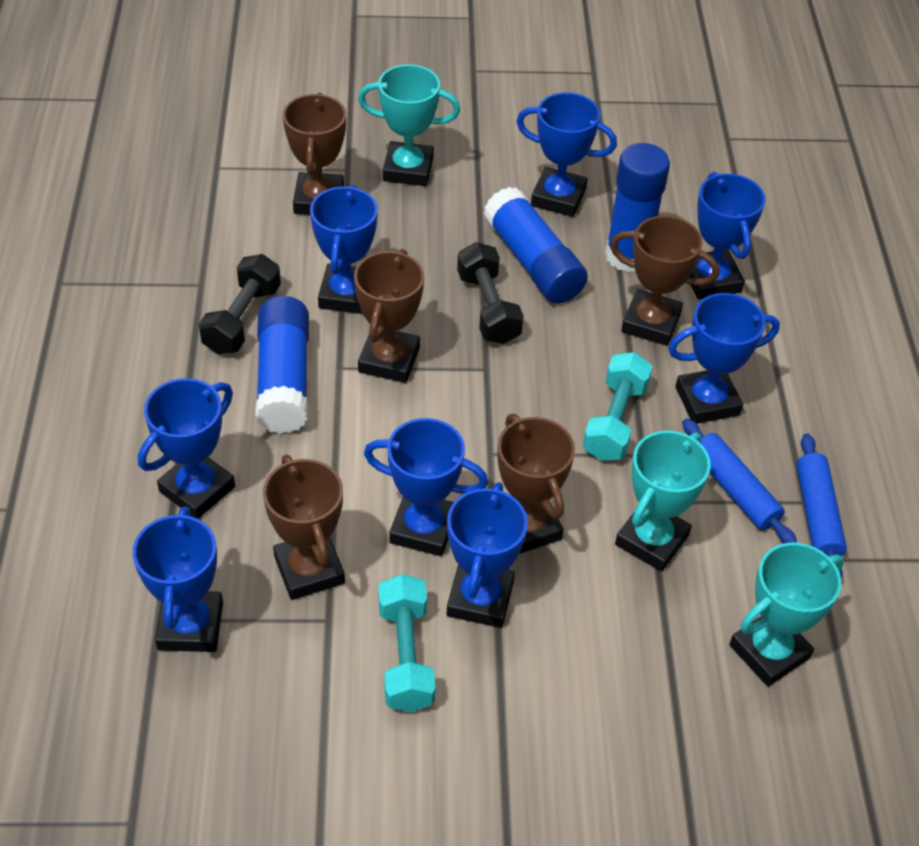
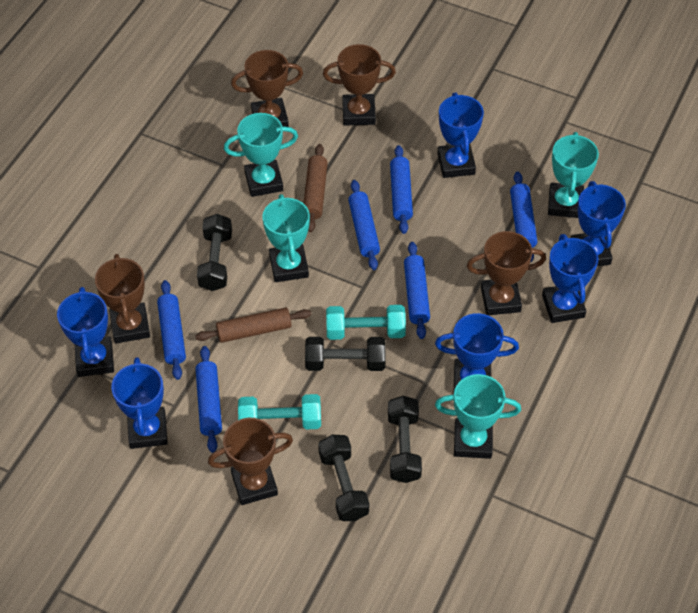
black dumbbell: 2 -> 4
blue glue stick: 3 -> 0
blue rolling pin: 2 -> 6
blue trophy: 8 -> 6
brown rolling pin: 0 -> 2
turquoise trophy: 3 -> 4

